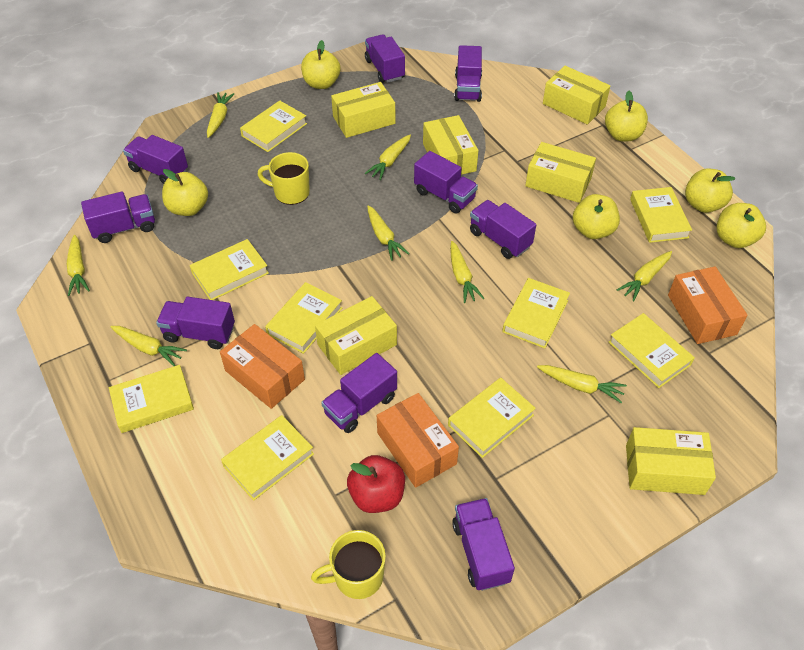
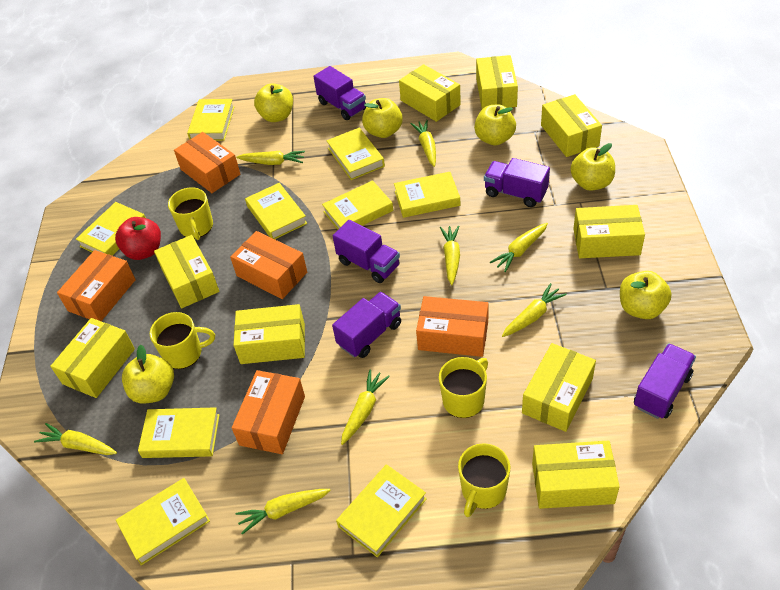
orange box: 3 -> 5
purple truck: 9 -> 5
yellow box: 6 -> 9
yellow mug: 2 -> 4

